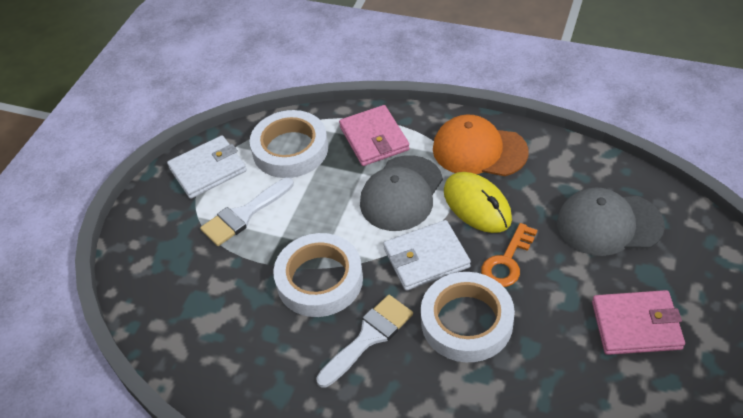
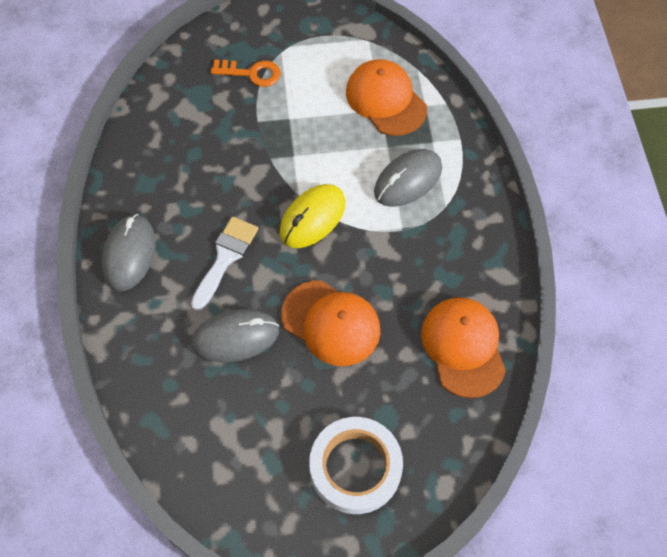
grey cap: 2 -> 0
grey mouse: 0 -> 3
orange cap: 1 -> 3
pink wallet: 2 -> 0
white brush: 2 -> 1
white tape: 3 -> 1
white wallet: 2 -> 0

